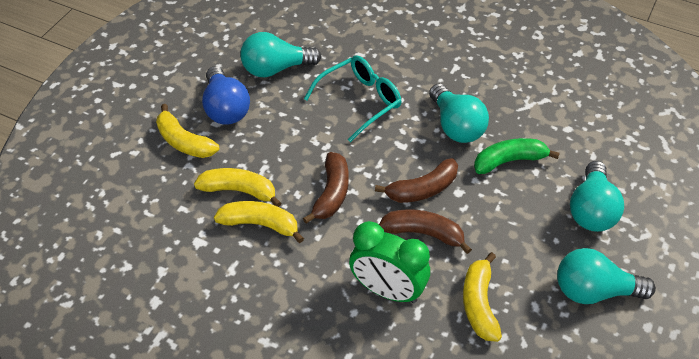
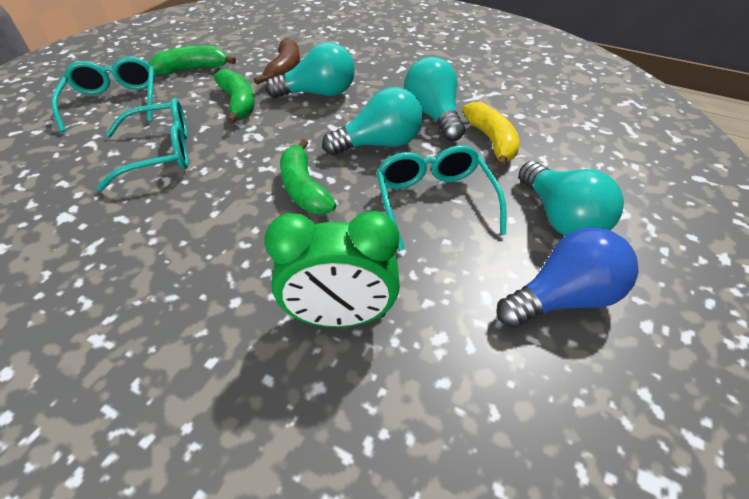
brown banana: 3 -> 1
green banana: 1 -> 3
turquoise glasses: 1 -> 3
yellow banana: 4 -> 1

